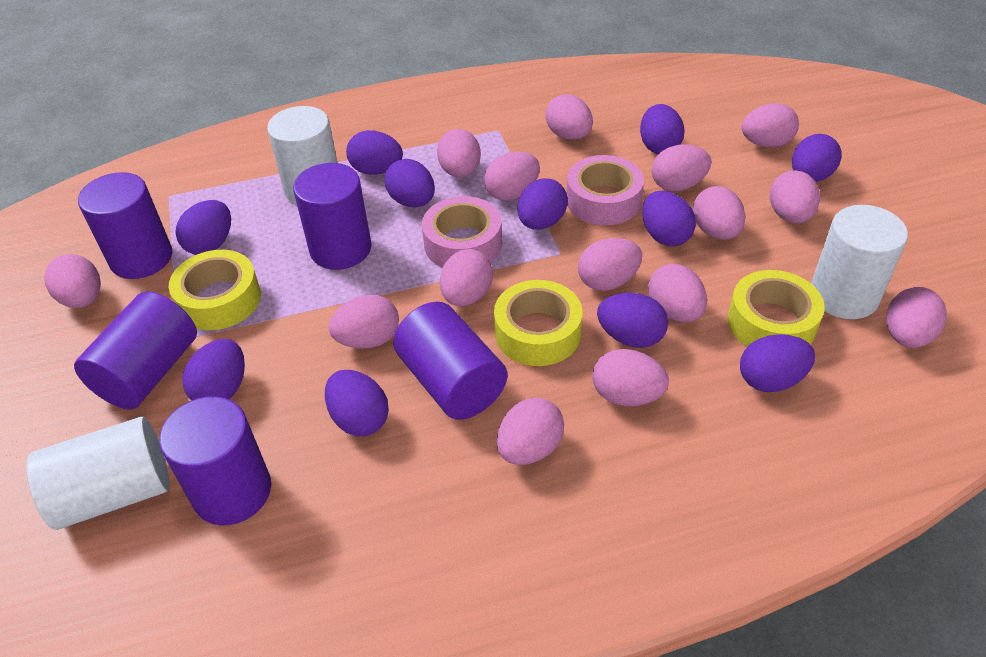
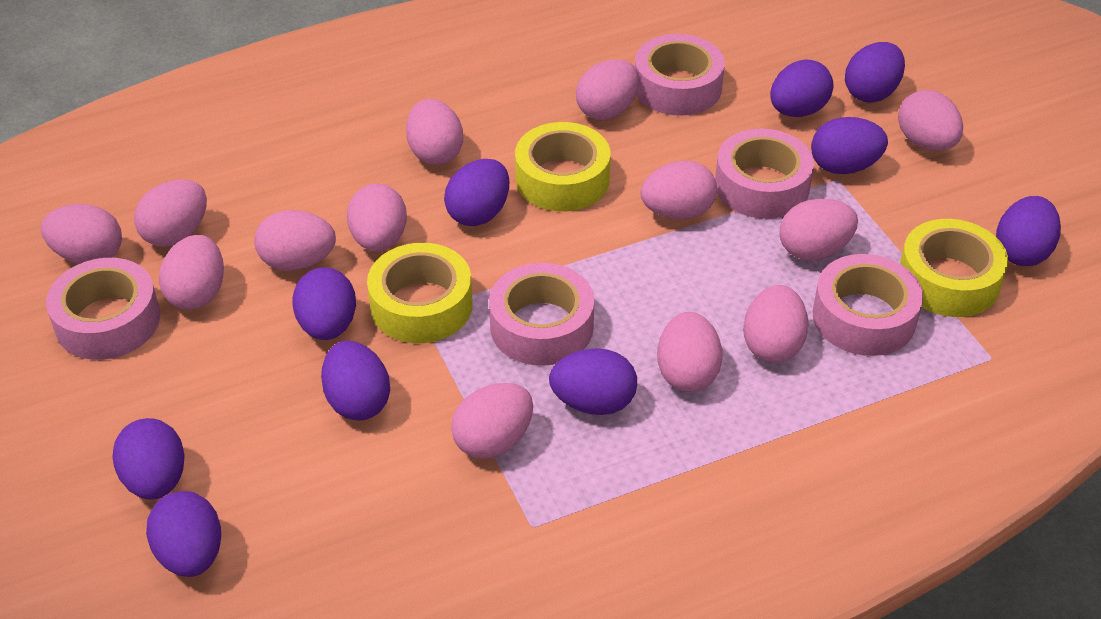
pink egg: 15 -> 13
pink tape: 2 -> 5
purple cylinder: 5 -> 0
purple egg: 11 -> 10
white cylinder: 3 -> 0

